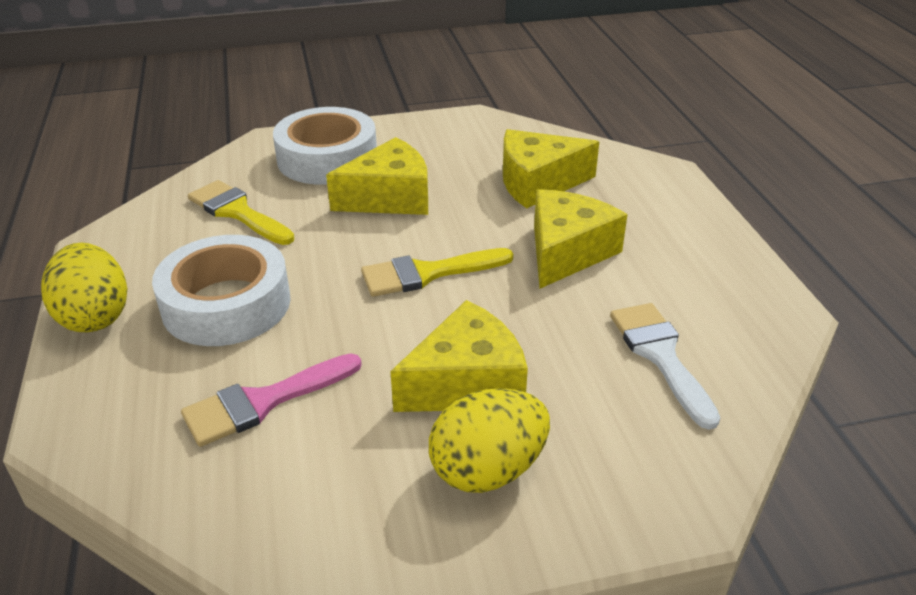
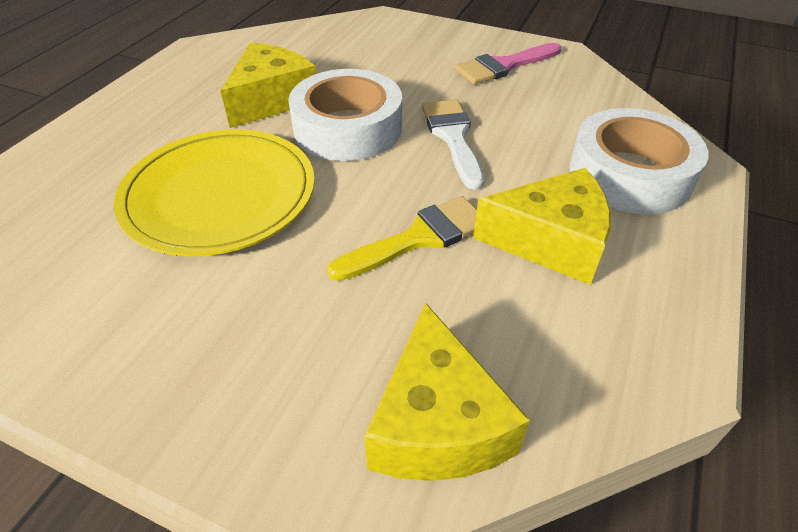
yellow brush: 2 -> 1
yellow cheese: 4 -> 3
yellow egg: 2 -> 0
yellow plate: 0 -> 1

